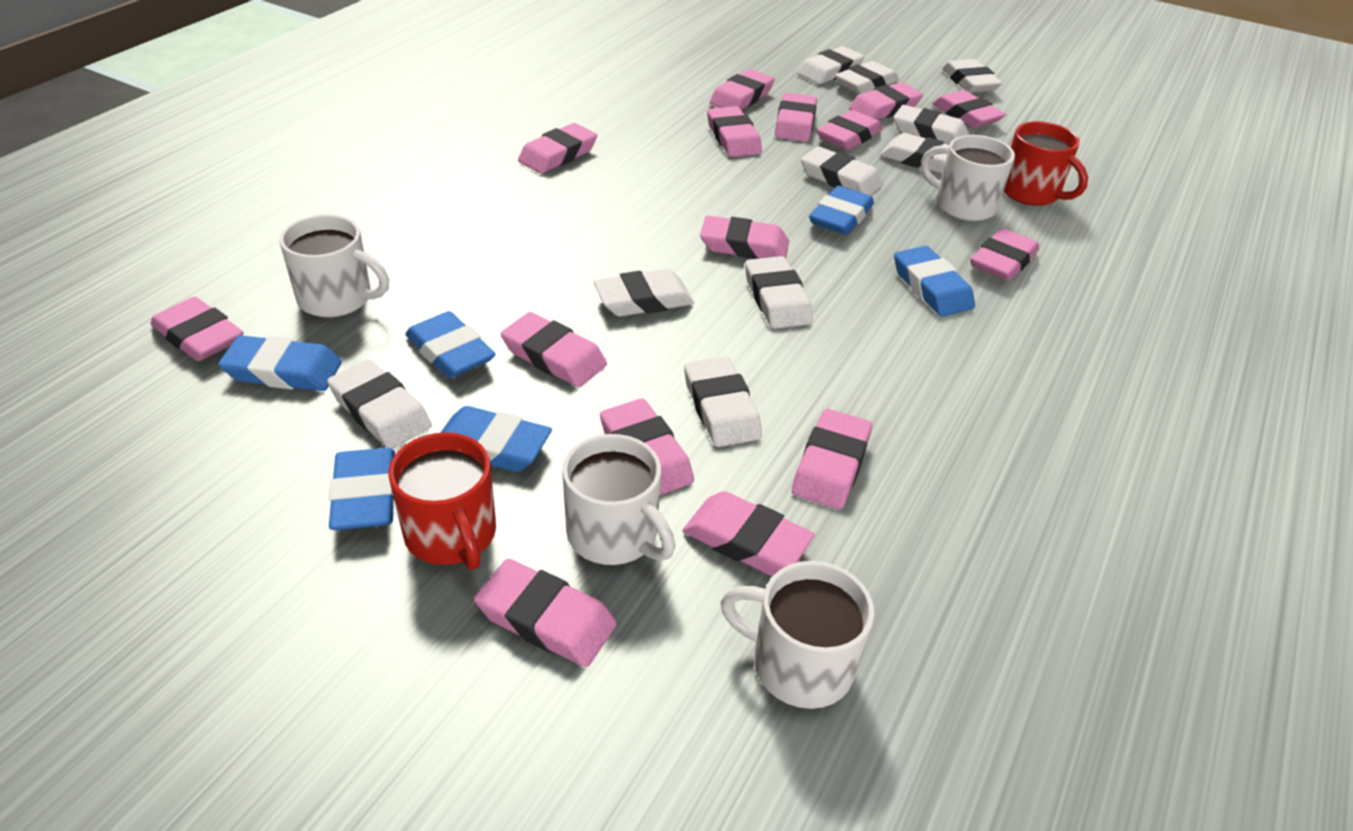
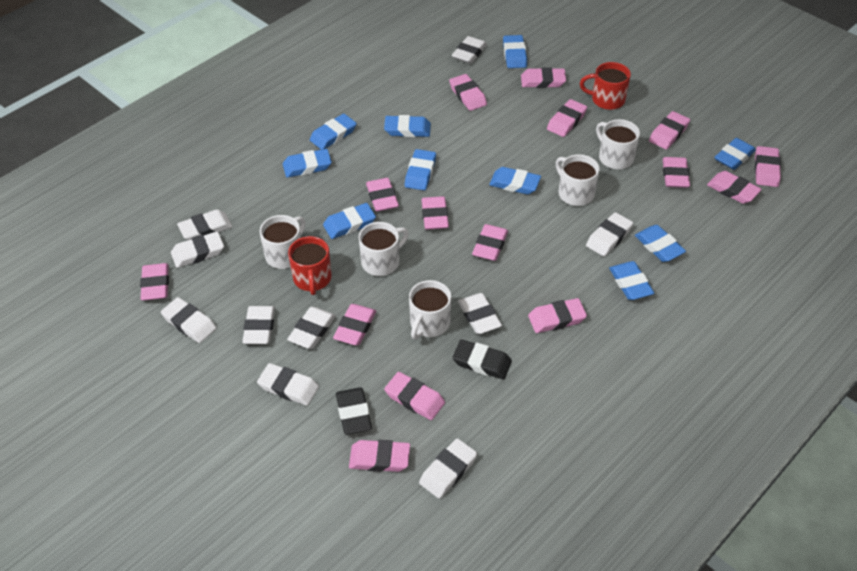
black eraser: 0 -> 2
blue eraser: 6 -> 10
white mug: 4 -> 5

